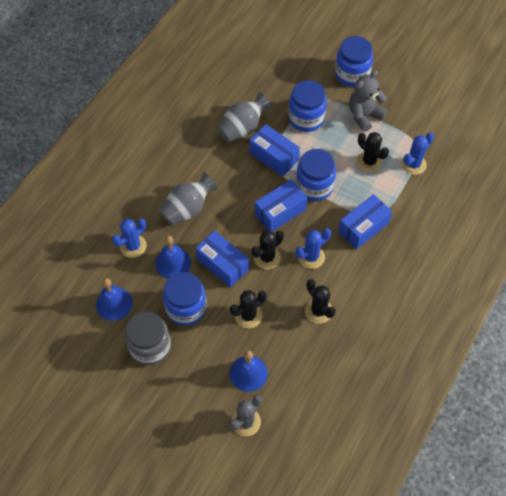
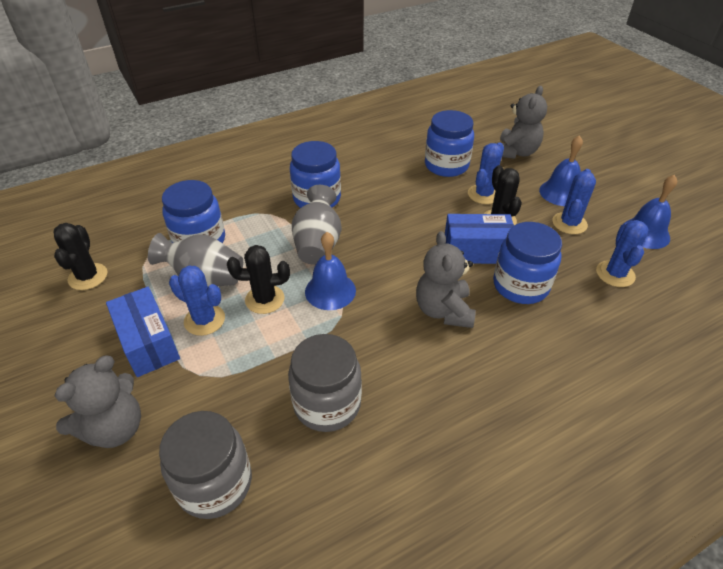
black cactus: 4 -> 3
blue box: 4 -> 2
blue cactus: 3 -> 4
grey cactus: 1 -> 0
grey jar: 1 -> 2
grey teddy bear: 1 -> 3

